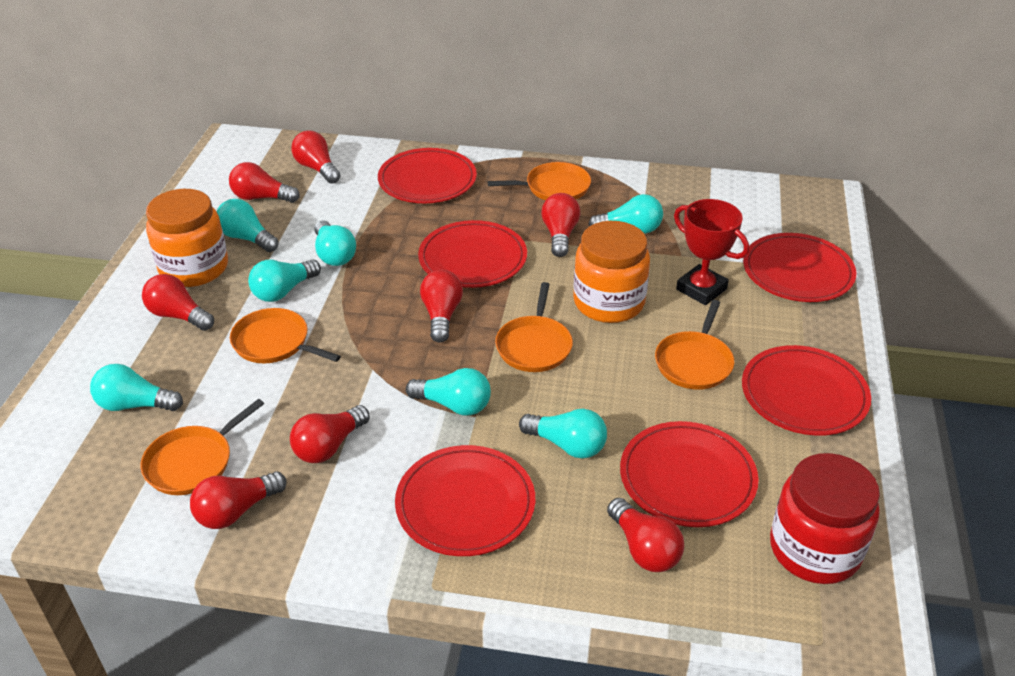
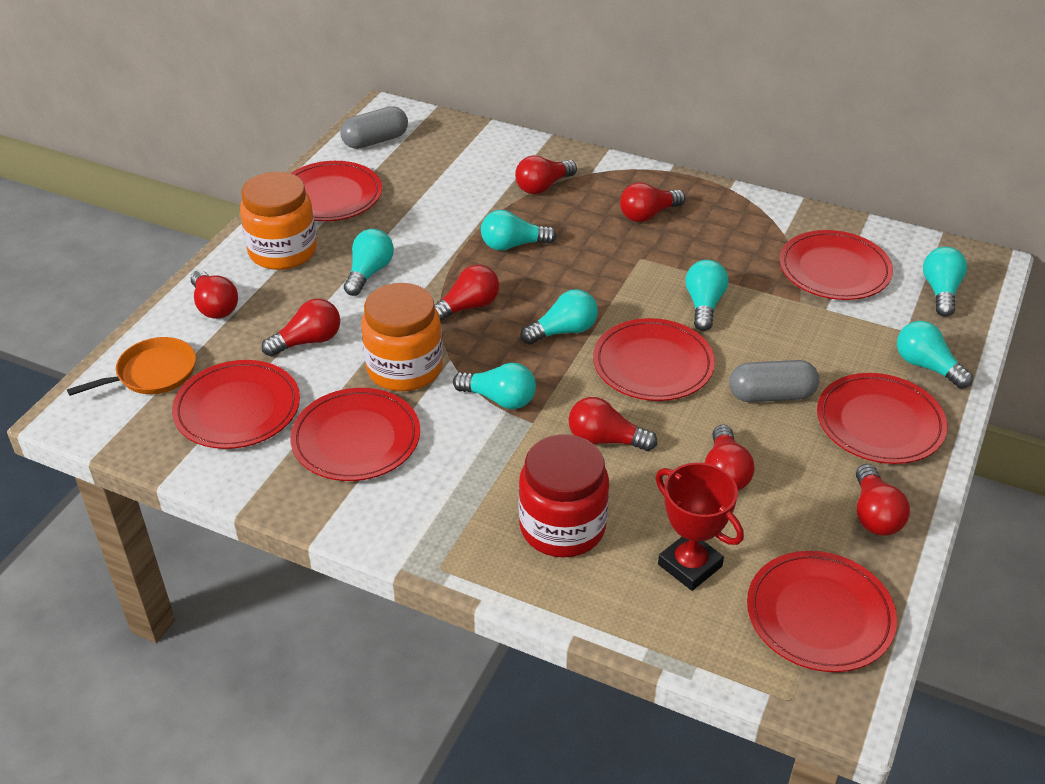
grey capsule: 0 -> 2
orange pan: 5 -> 1
red plate: 6 -> 7

